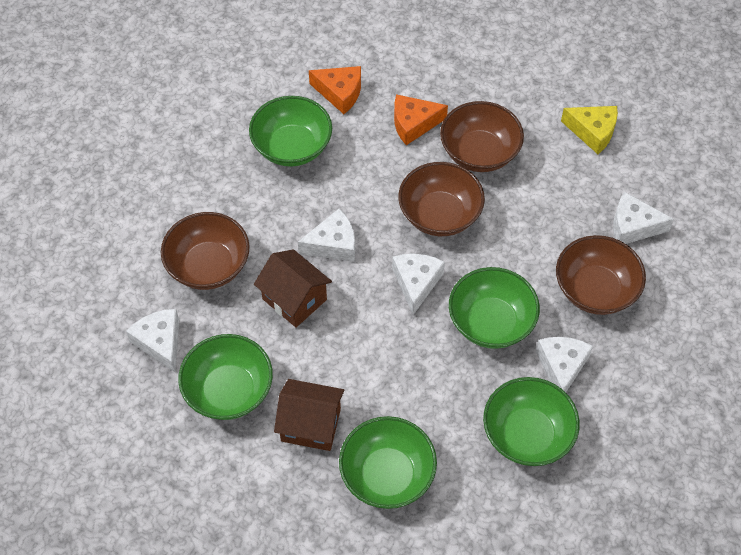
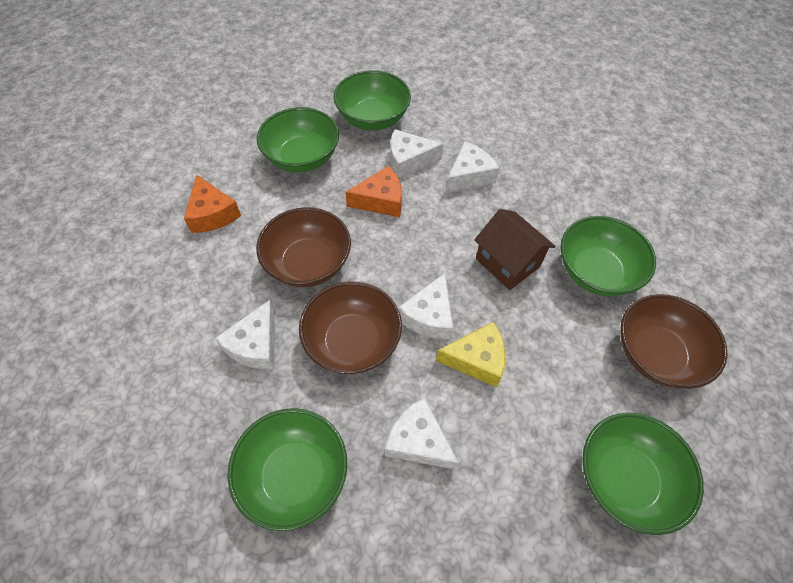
brown bowl: 4 -> 3
brown house: 2 -> 1

